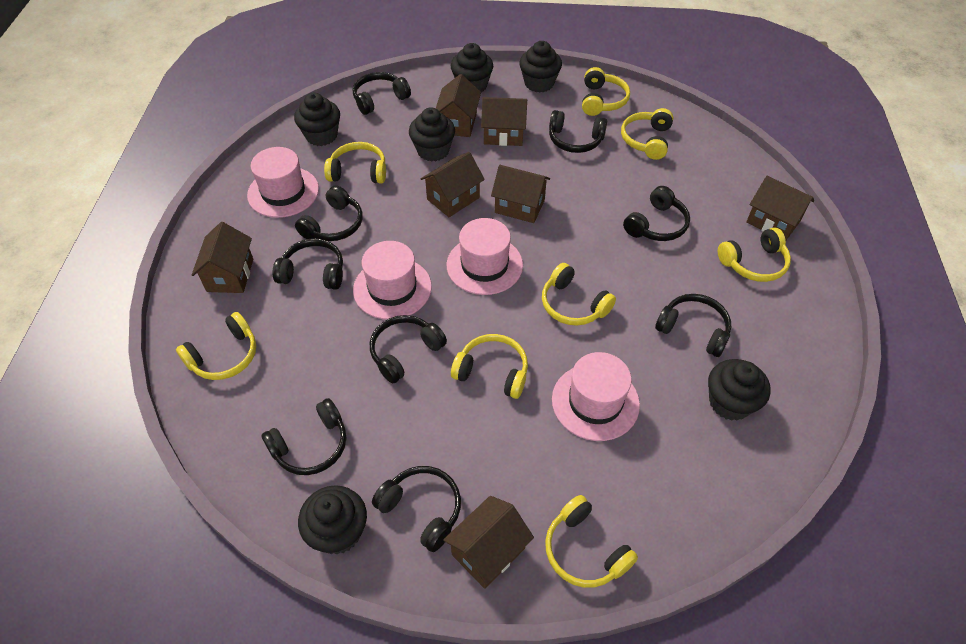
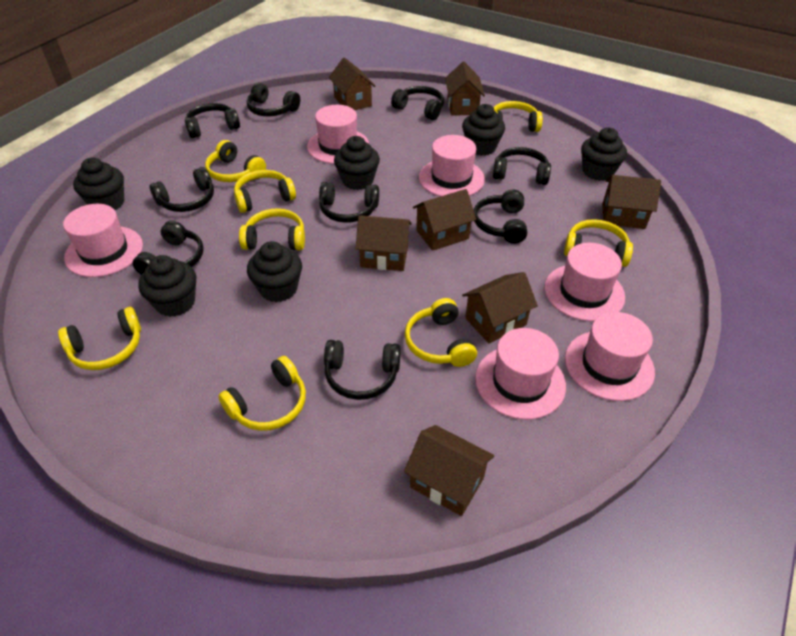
pink hat: 4 -> 6

